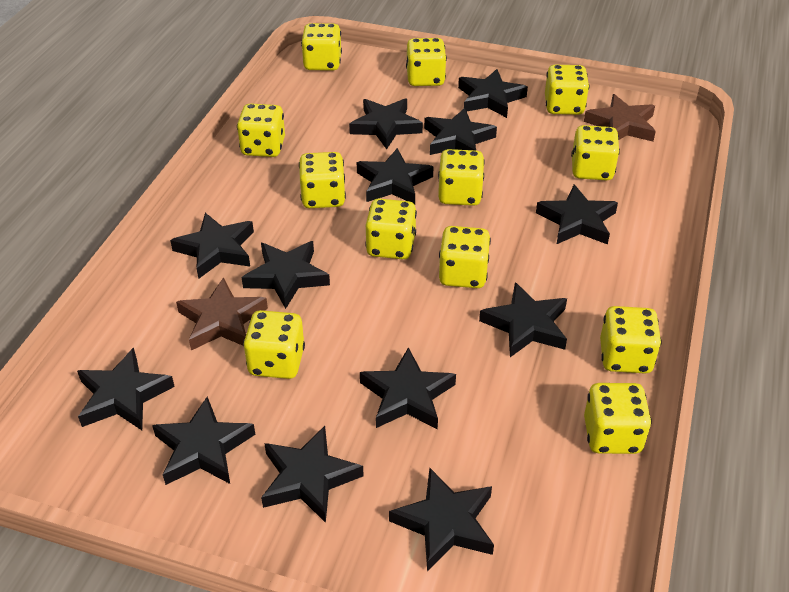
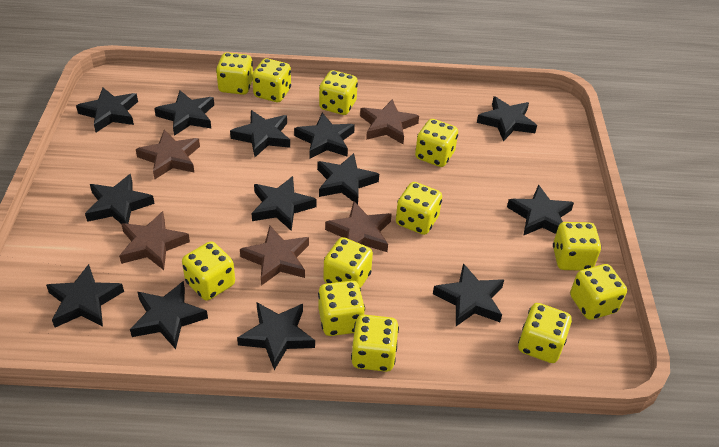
brown star: 2 -> 5

